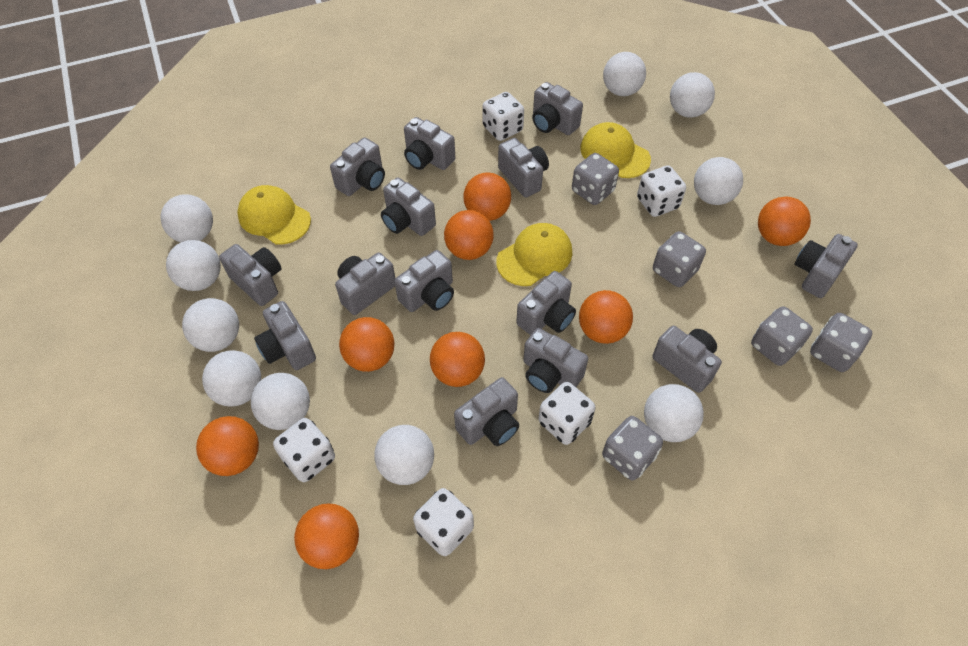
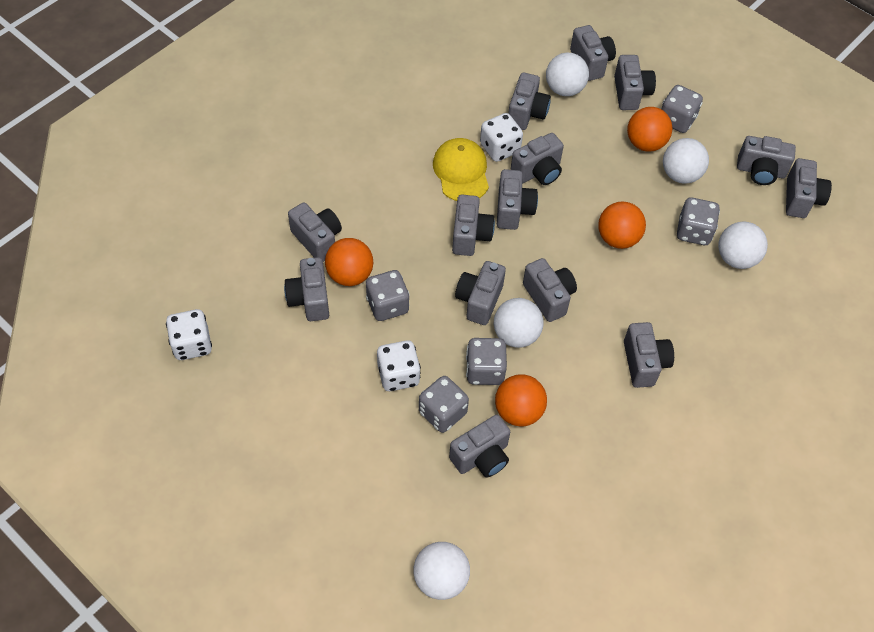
orange ball: 8 -> 4
white ball: 10 -> 5
white dice: 5 -> 3
yellow cap: 3 -> 1

